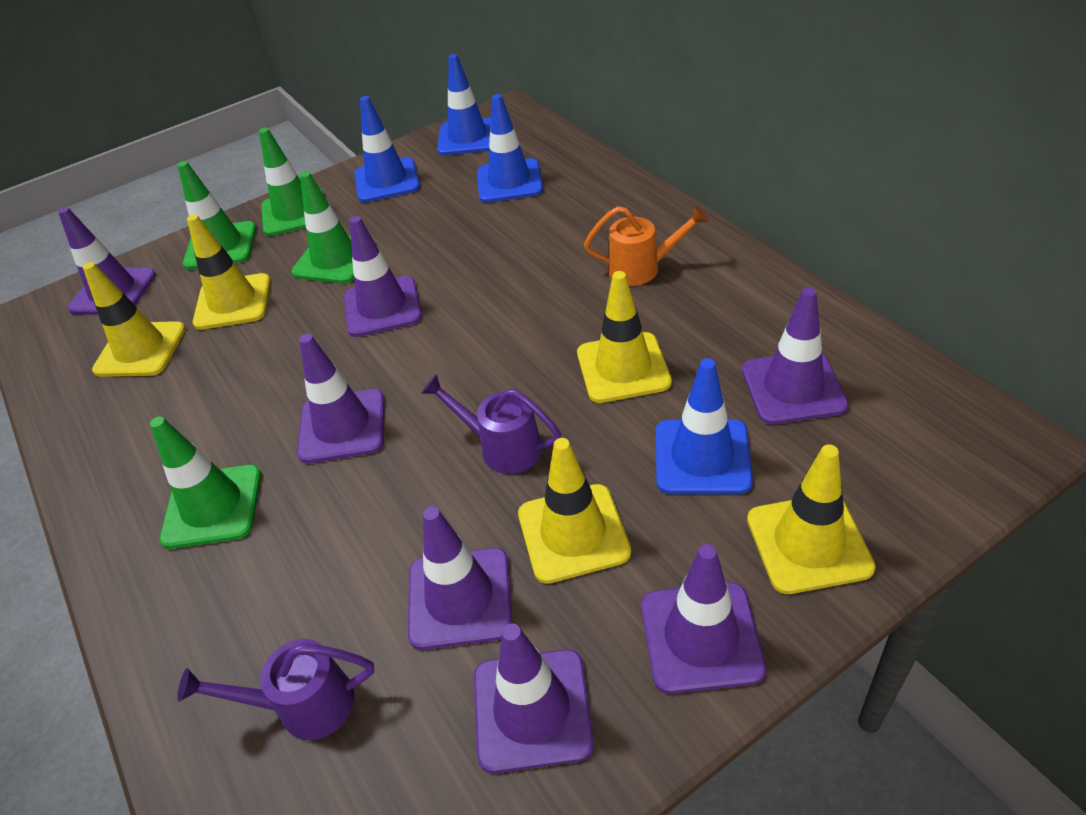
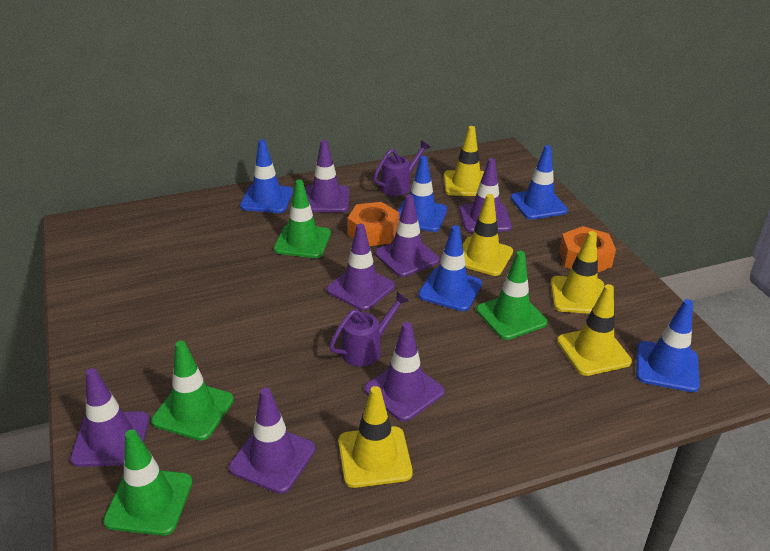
blue traffic cone: 4 -> 5
orange nut: 0 -> 2
orange watering can: 1 -> 0

